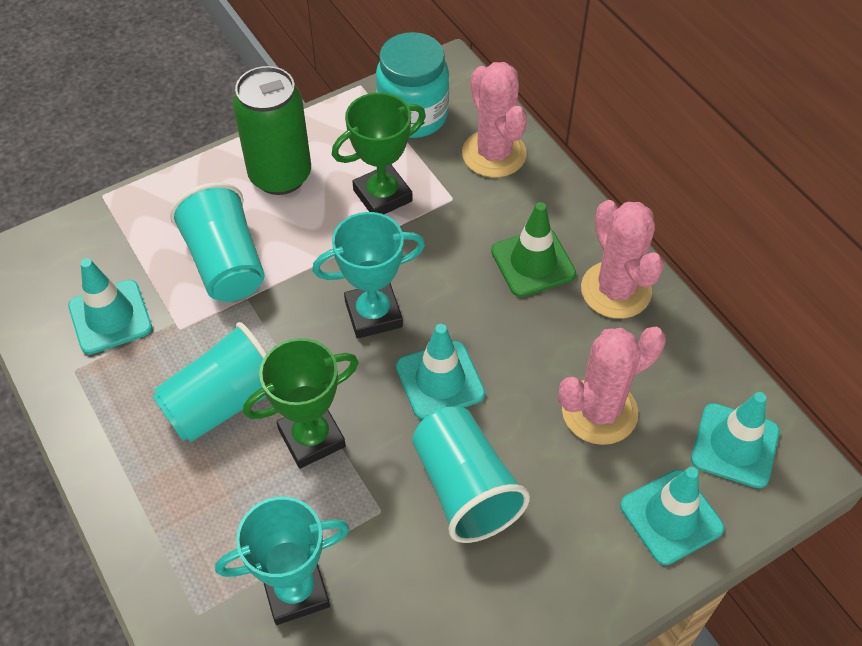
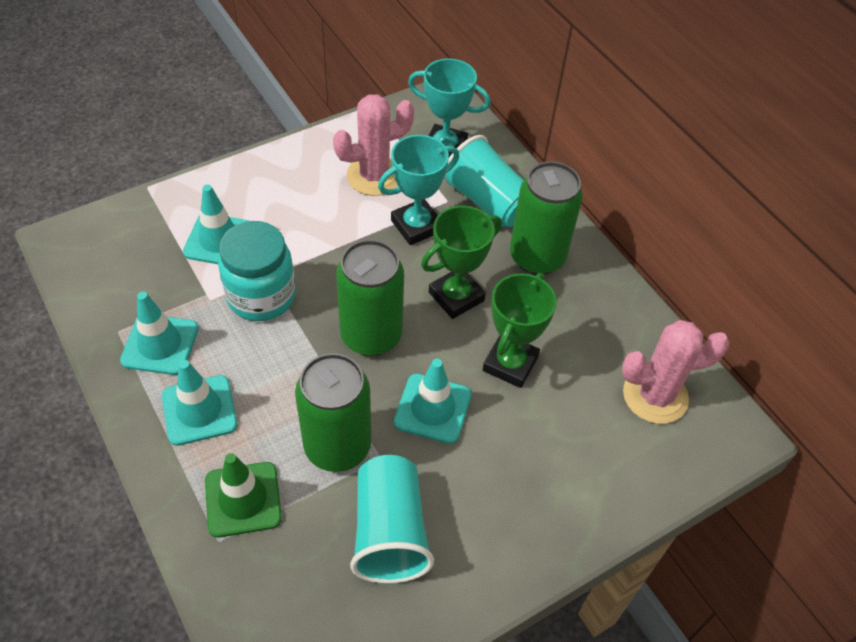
green can: 1 -> 3
pink cactus: 3 -> 2
turquoise cup: 3 -> 2

